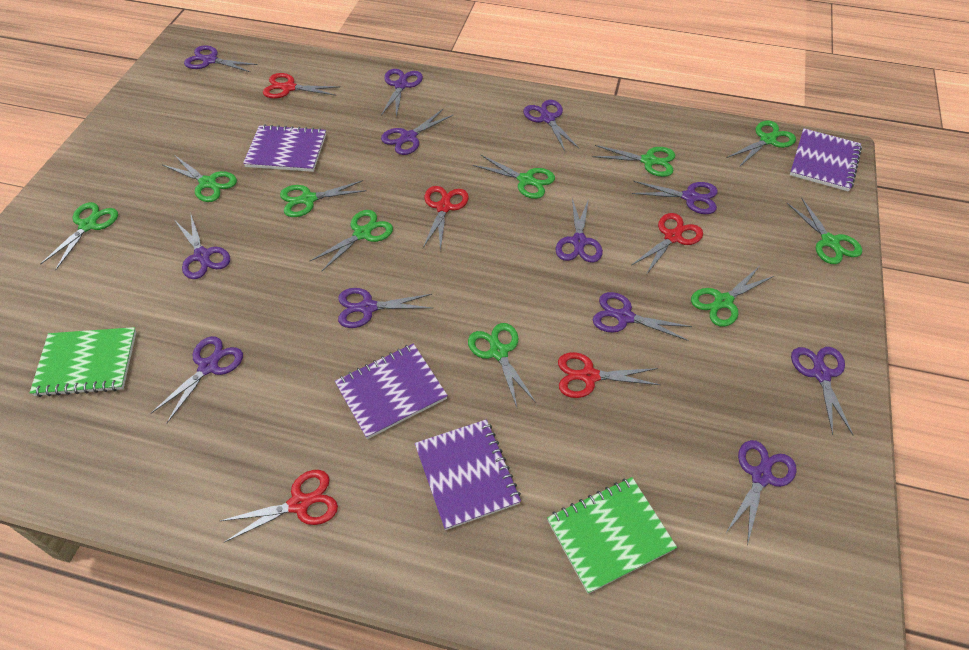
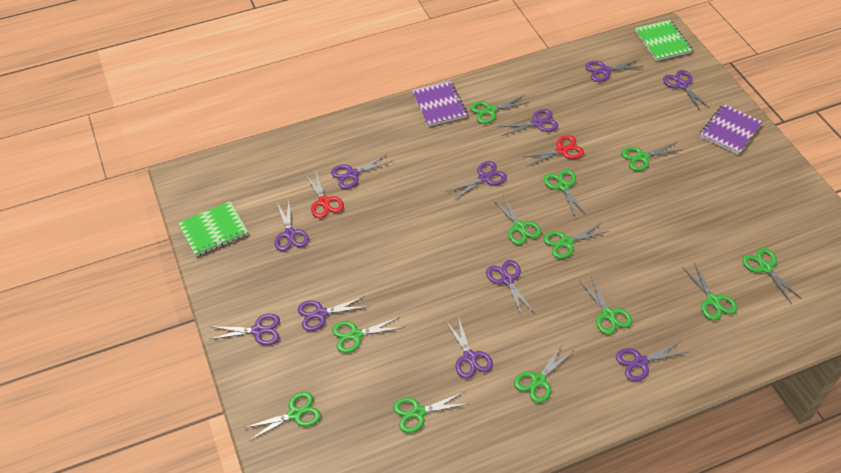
green scissors: 10 -> 12
purple notebook: 4 -> 2
purple scissors: 12 -> 11
red scissors: 5 -> 2

